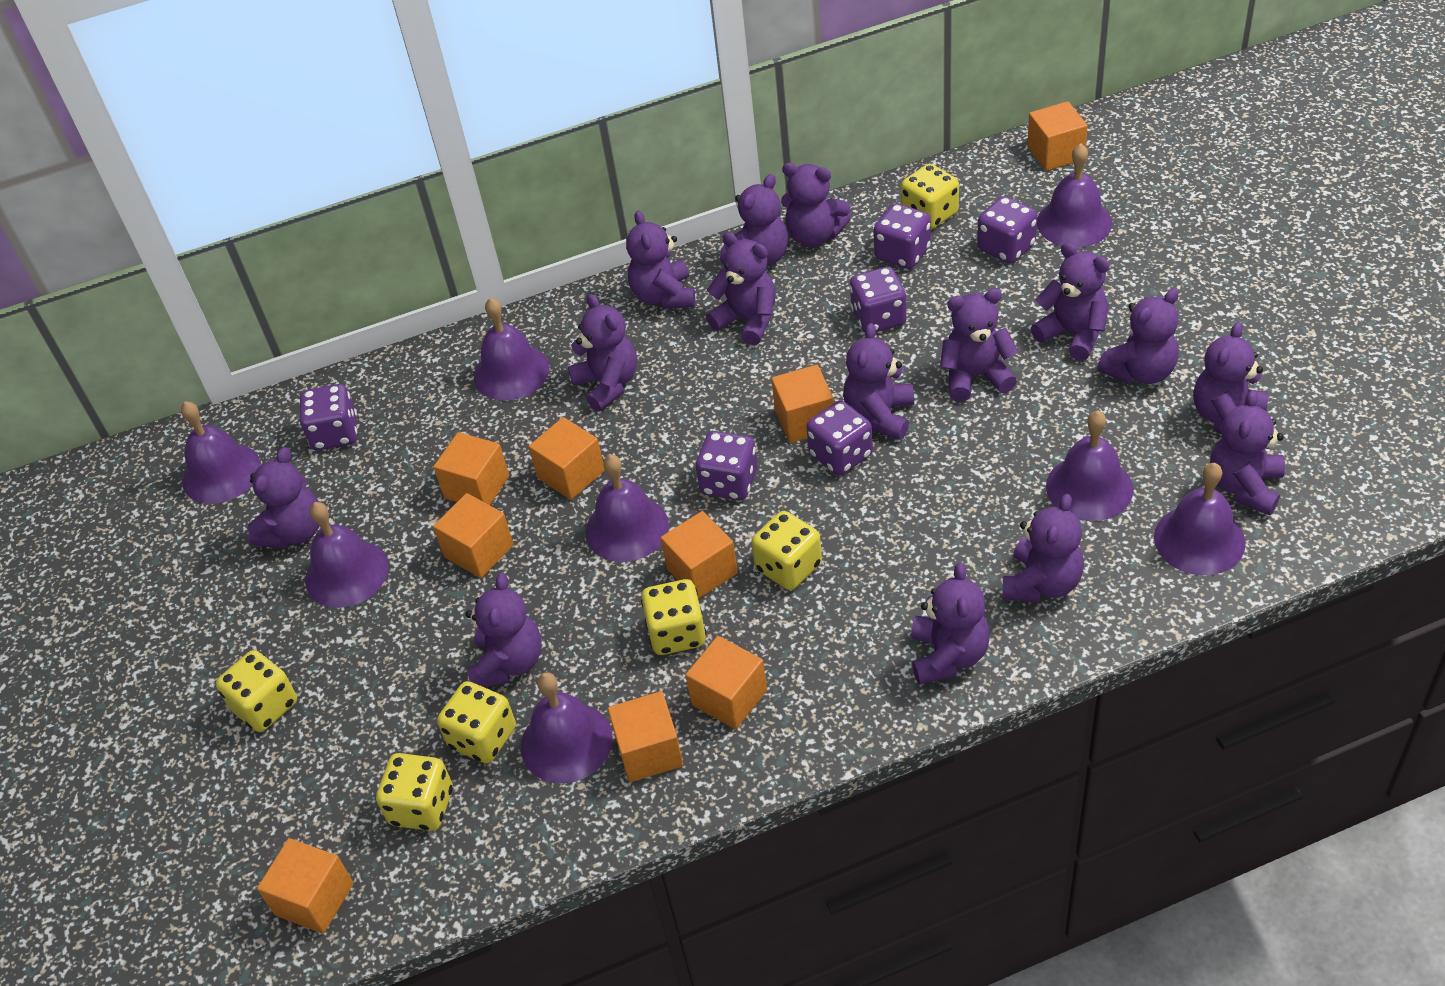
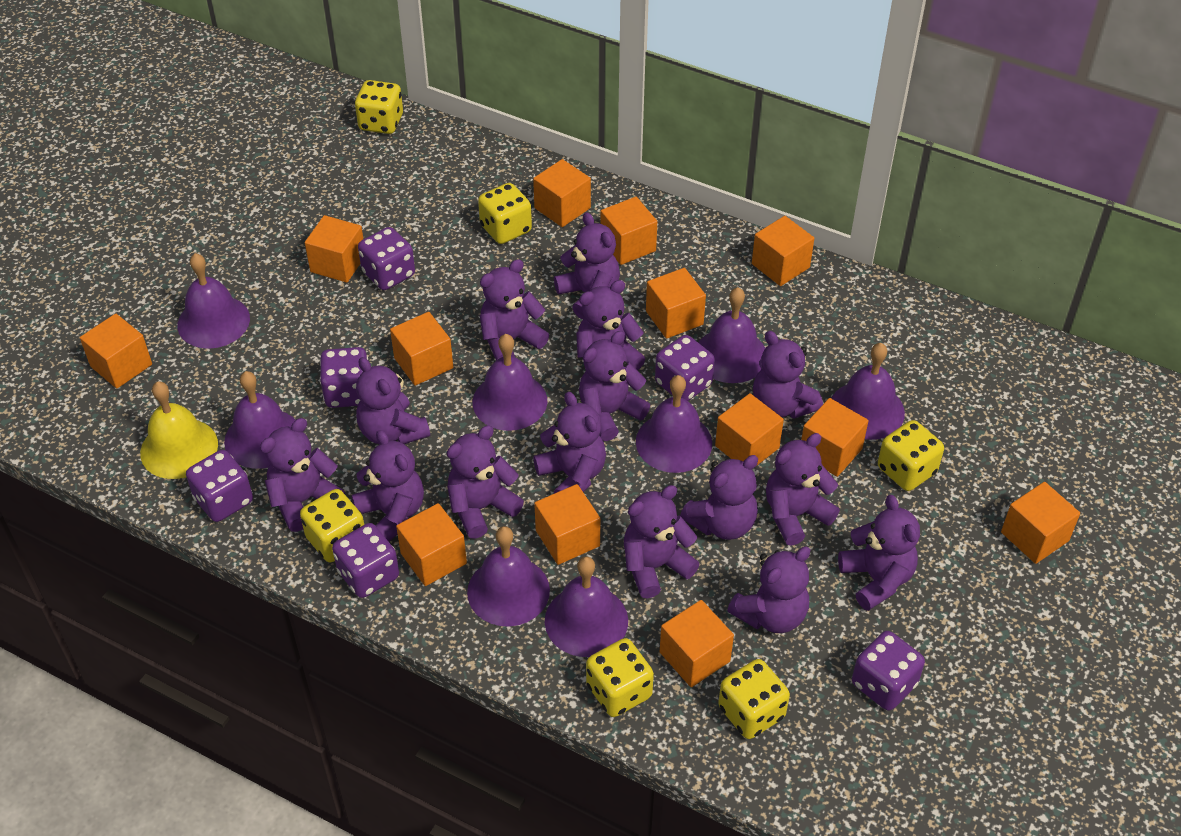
orange cube: 9 -> 13
yellow bell: 0 -> 1

